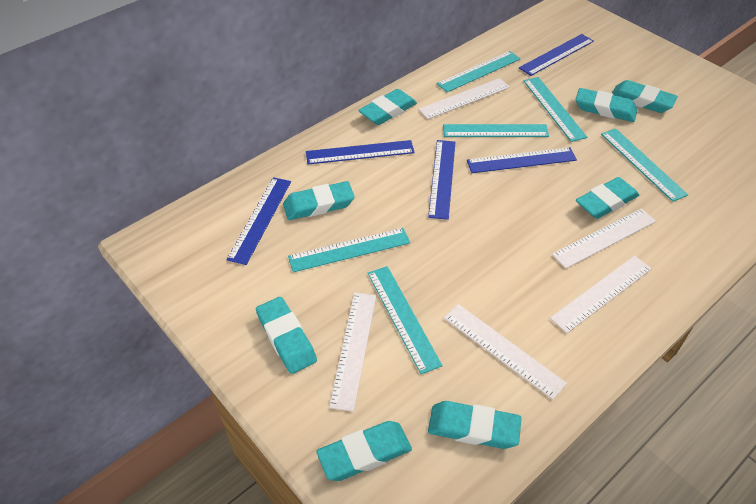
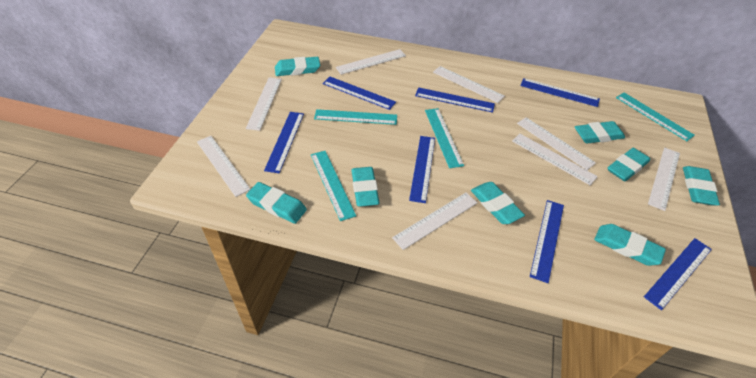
blue ruler: 5 -> 7
turquoise ruler: 6 -> 4
white ruler: 5 -> 8

